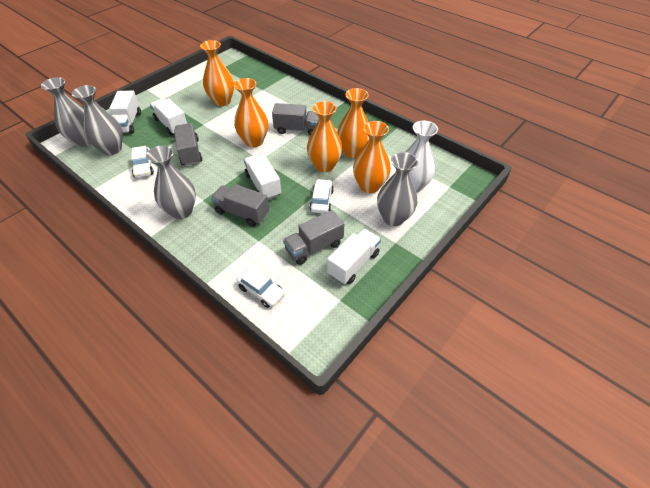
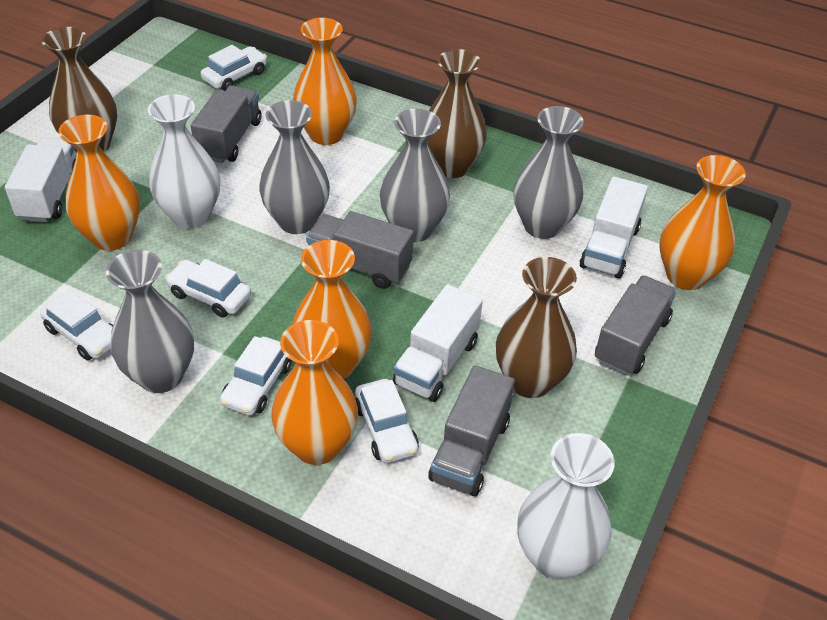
brown vase: 0 -> 3
white car: 3 -> 5
white truck: 4 -> 3
white vase: 1 -> 2

